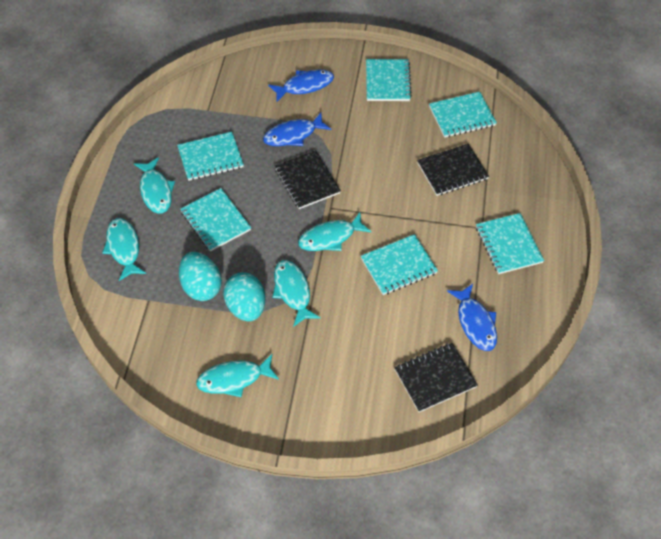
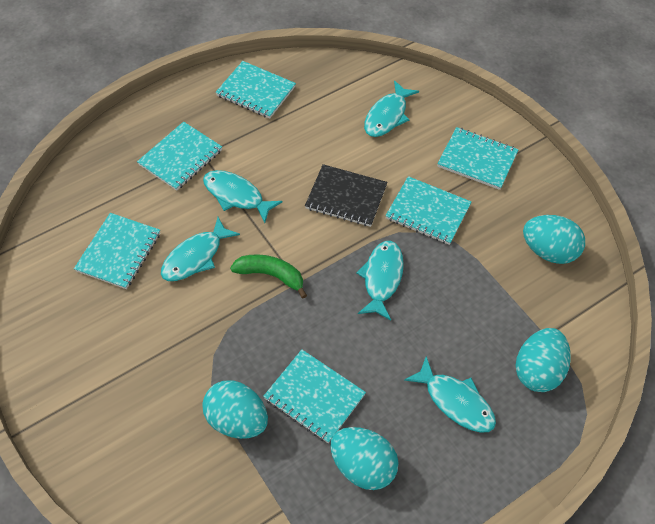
black notebook: 3 -> 1
blue fish: 3 -> 0
green banana: 0 -> 1
turquoise egg: 2 -> 4

